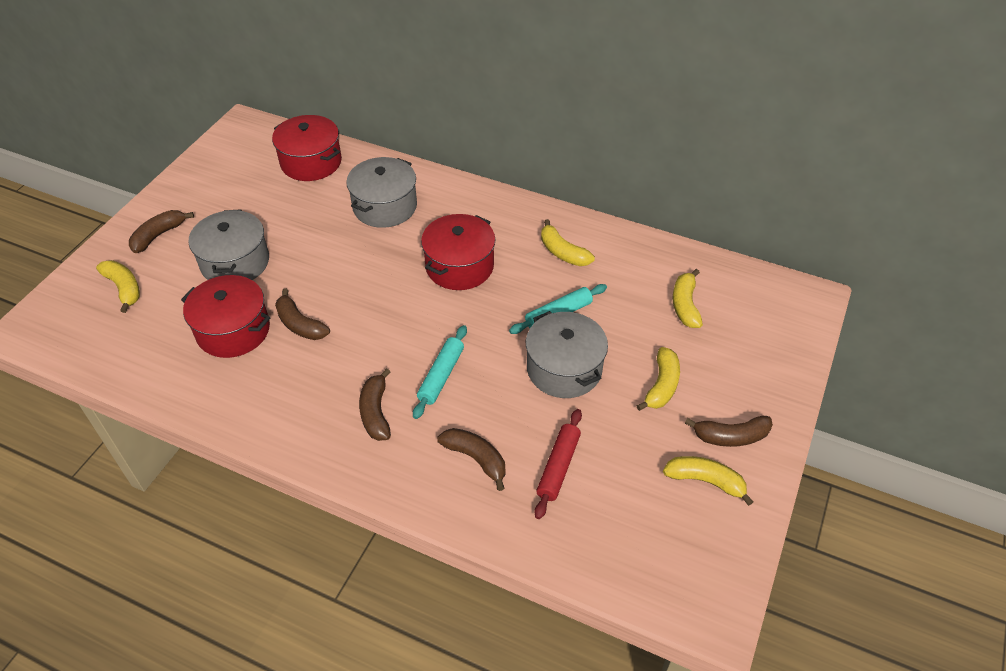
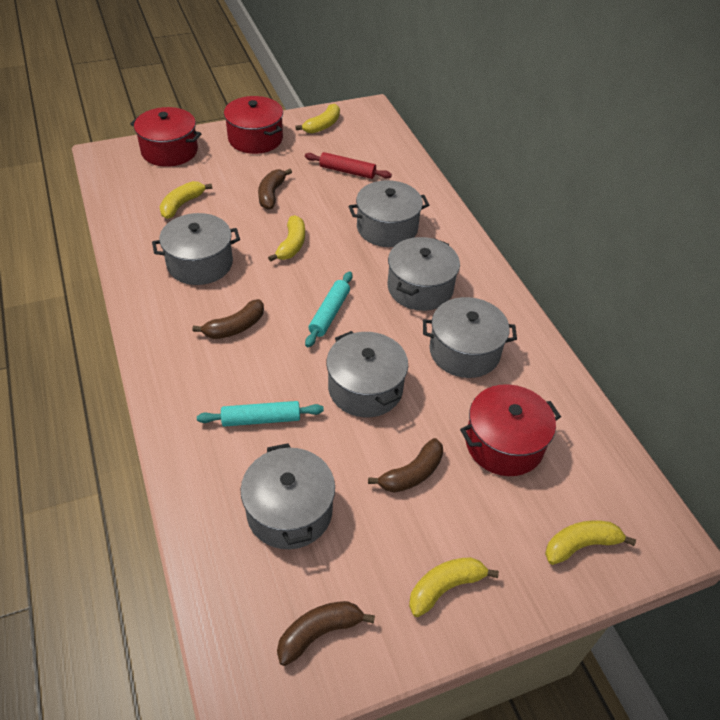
brown banana: 5 -> 4
grey pot: 3 -> 6

